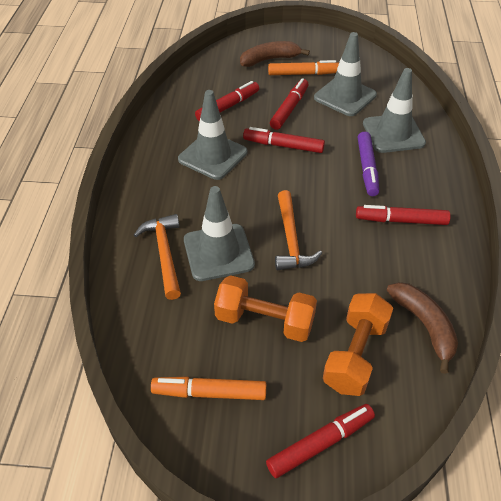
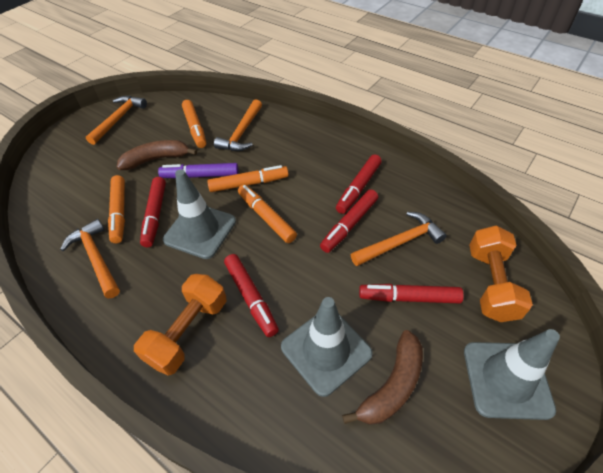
grey traffic cone: 4 -> 3
orange hammer: 2 -> 4
orange marker: 2 -> 4

